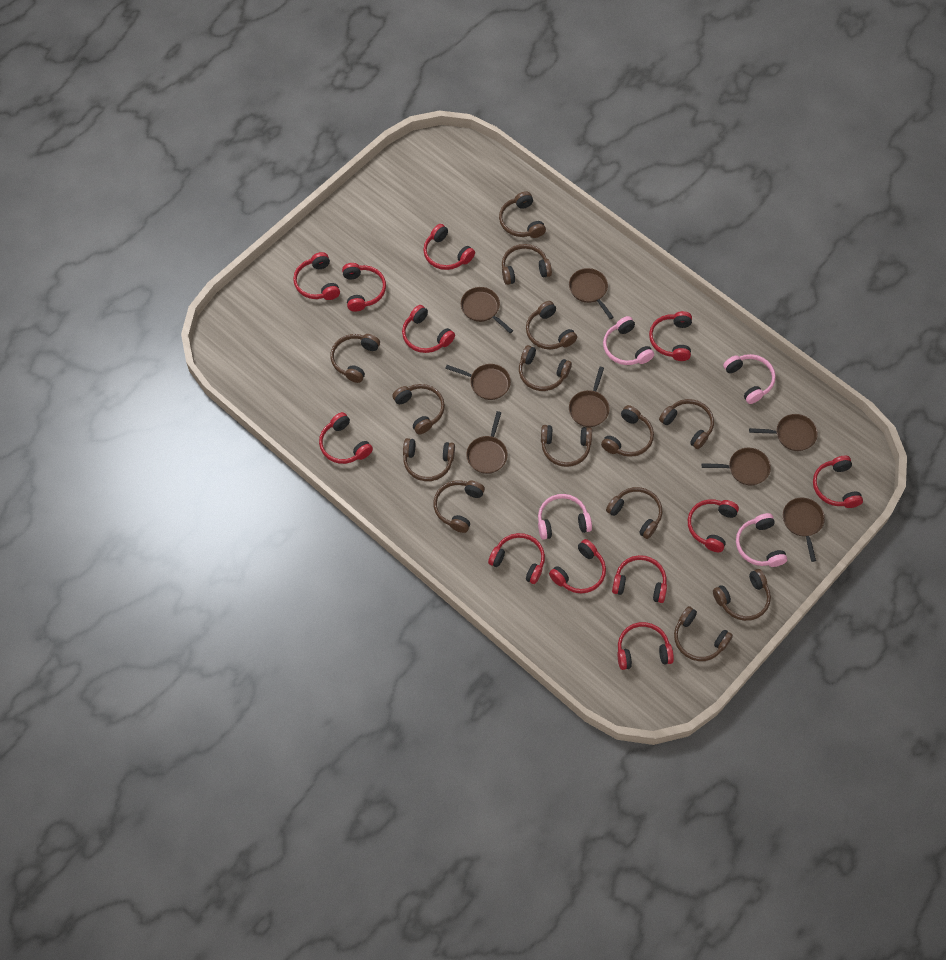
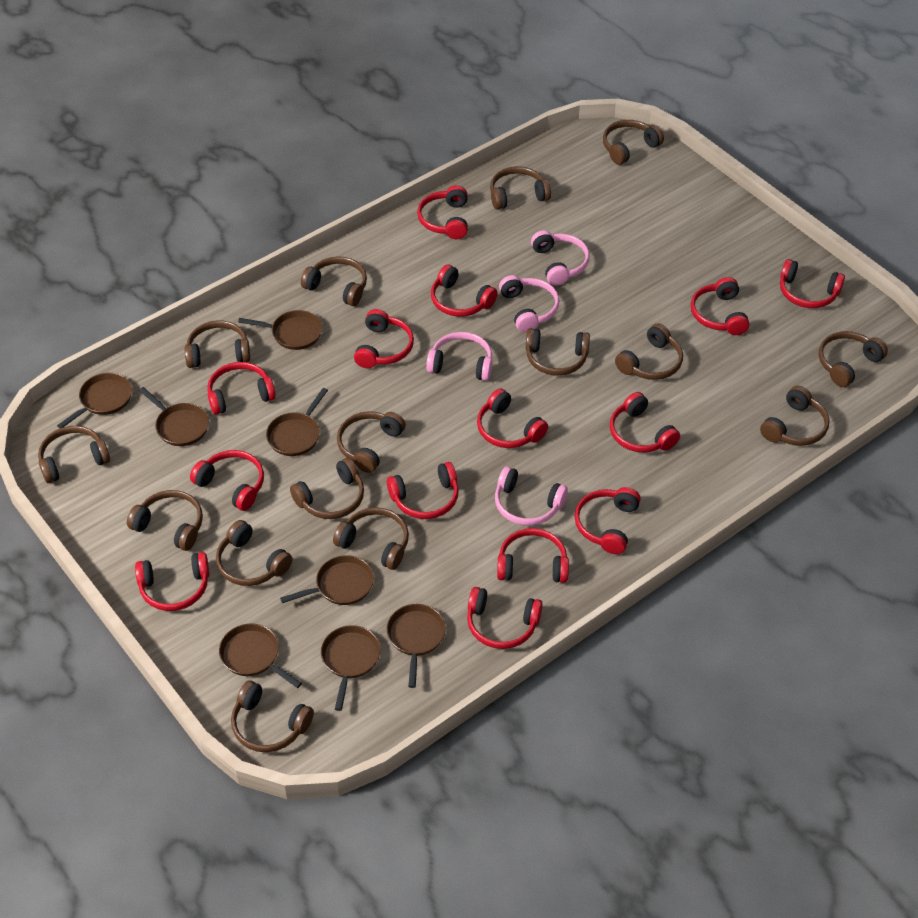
brown headphones: 14 -> 15
red headphones: 12 -> 14

